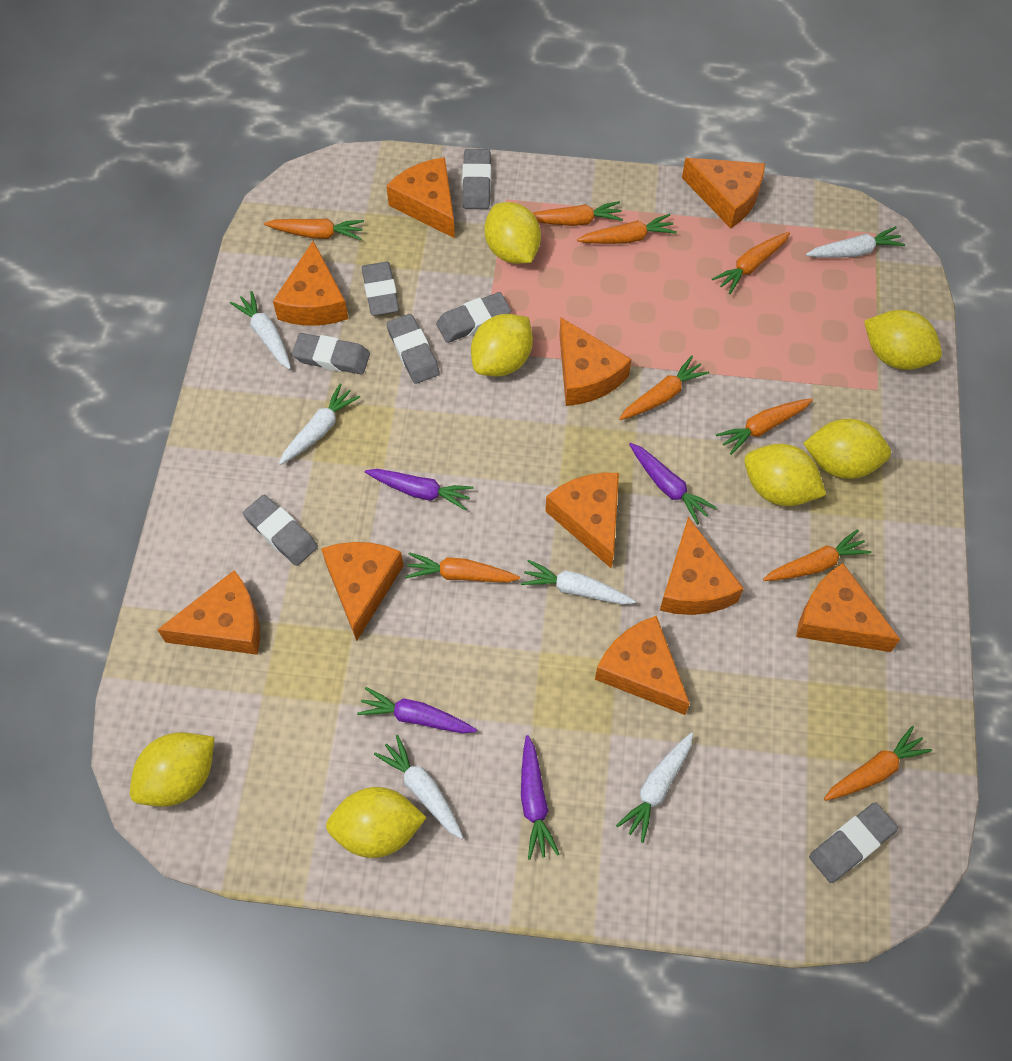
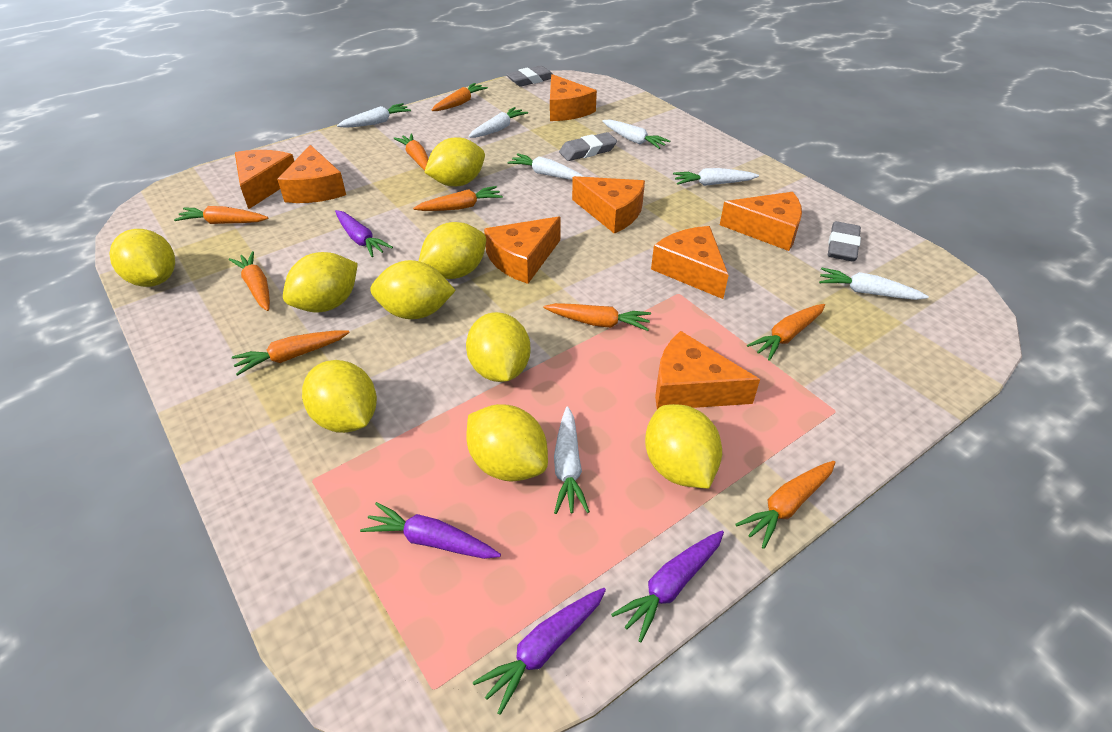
grey eraser: 7 -> 3
orange cheese: 10 -> 8
white carrot: 6 -> 7
yellow lemon: 7 -> 9

